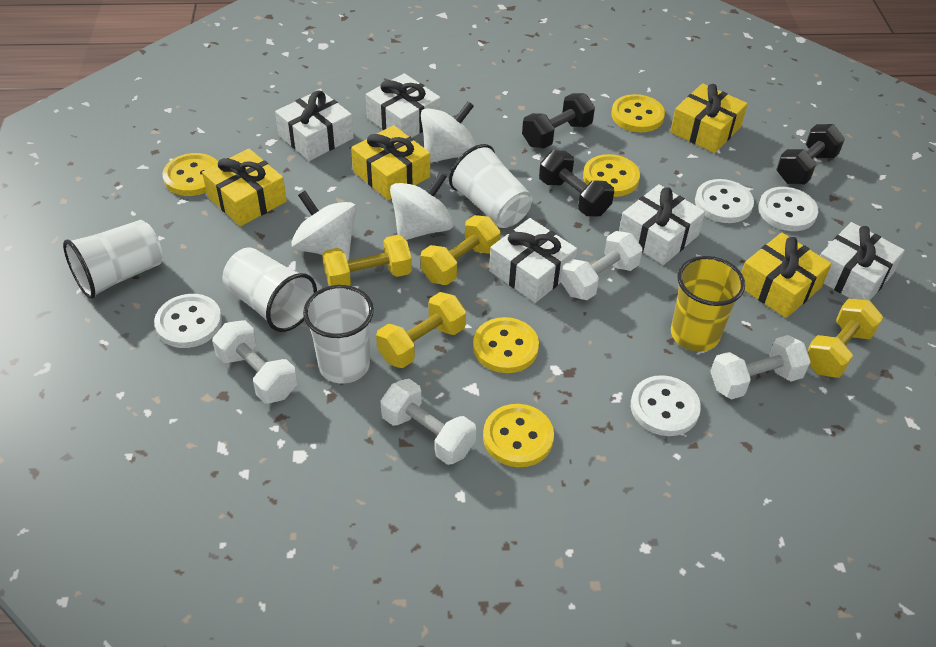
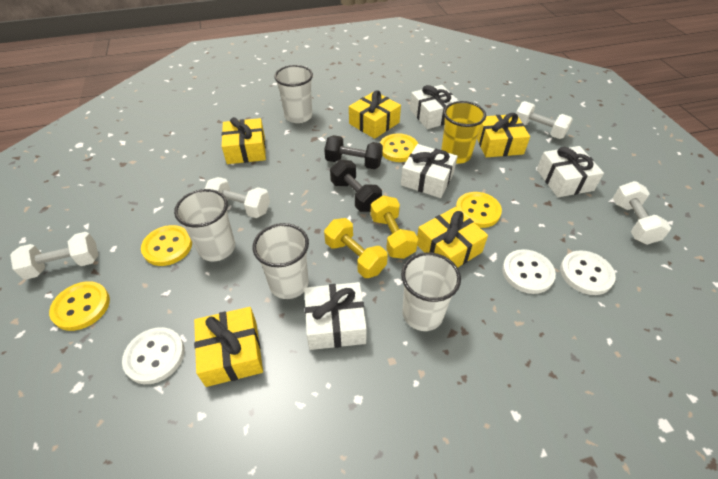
black dumbbell: 3 -> 2
white button: 4 -> 3
white gift: 5 -> 4
white spinning top: 3 -> 0
yellow button: 5 -> 4
yellow dumbbell: 4 -> 2
yellow gift: 4 -> 5

